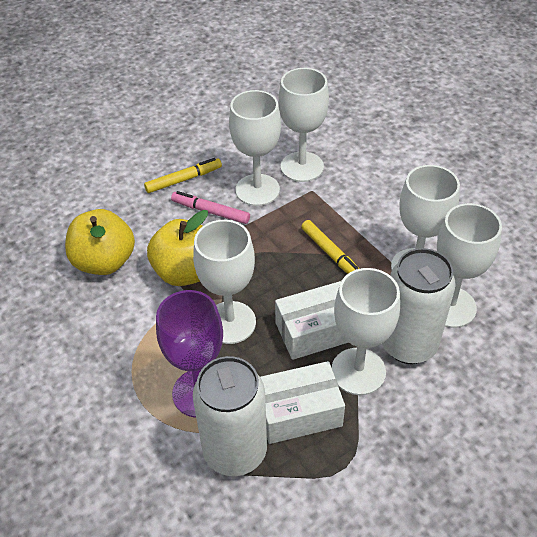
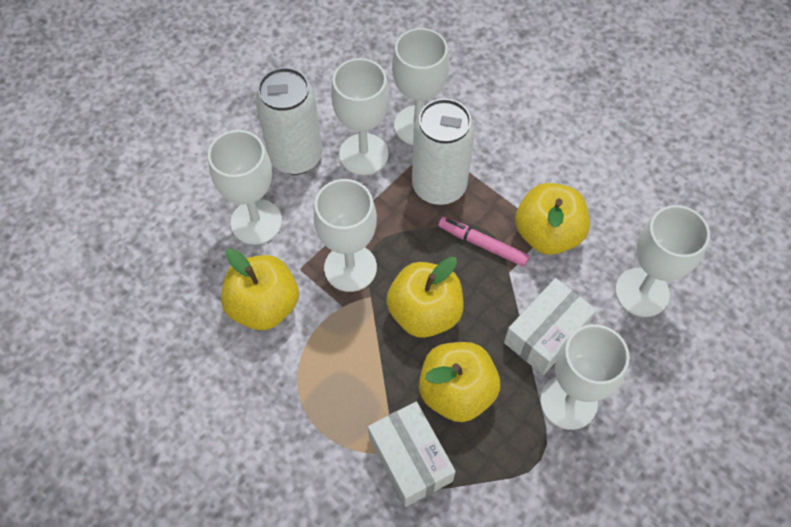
purple goblet: 1 -> 0
yellow apple: 2 -> 4
yellow marker: 2 -> 0

